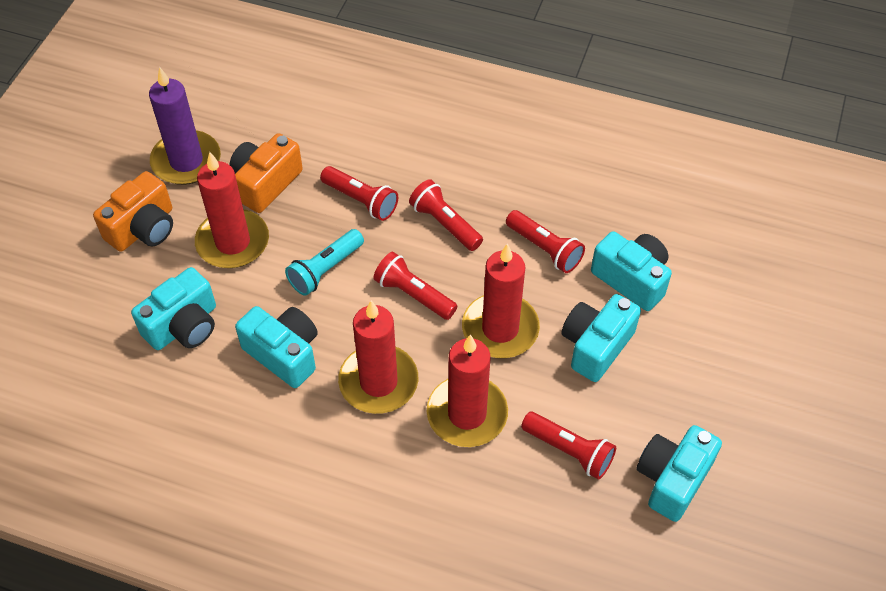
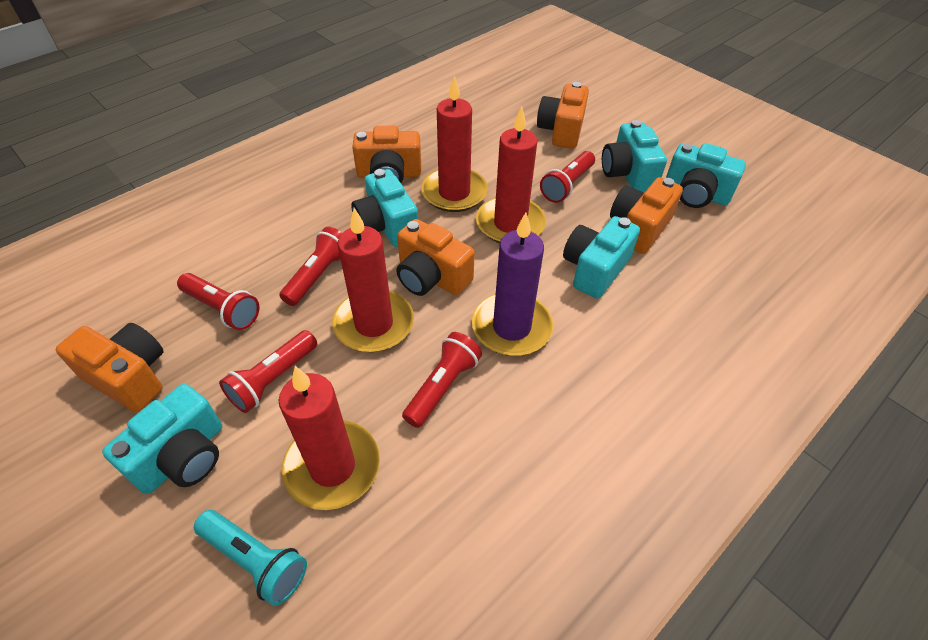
orange camera: 2 -> 5

